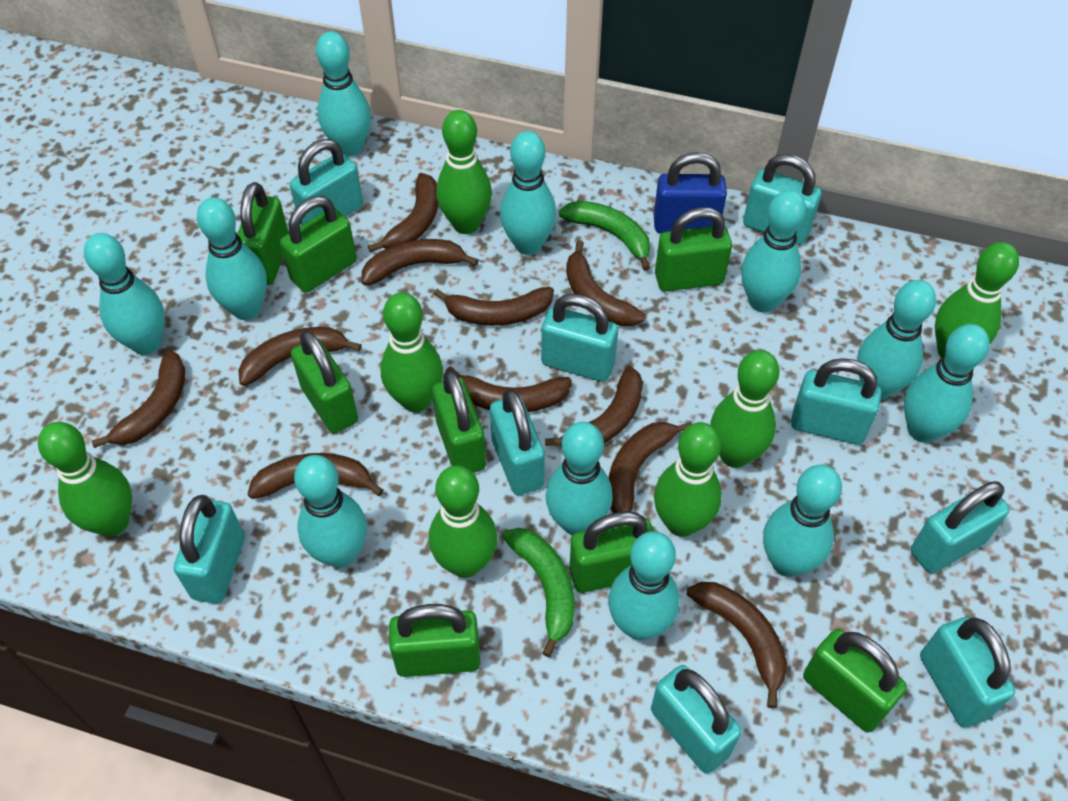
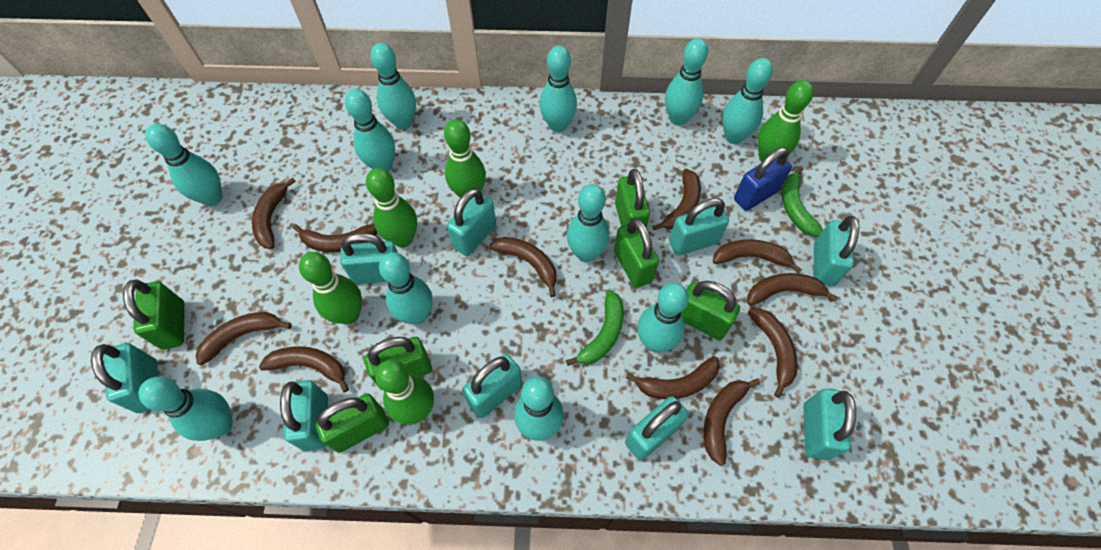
green bowling pin: 7 -> 5
green padlock: 8 -> 6

